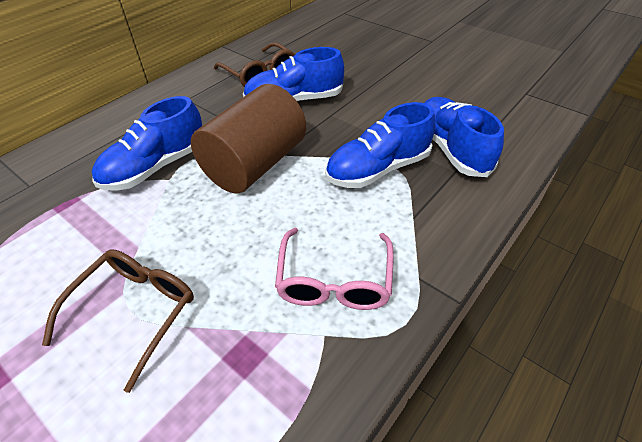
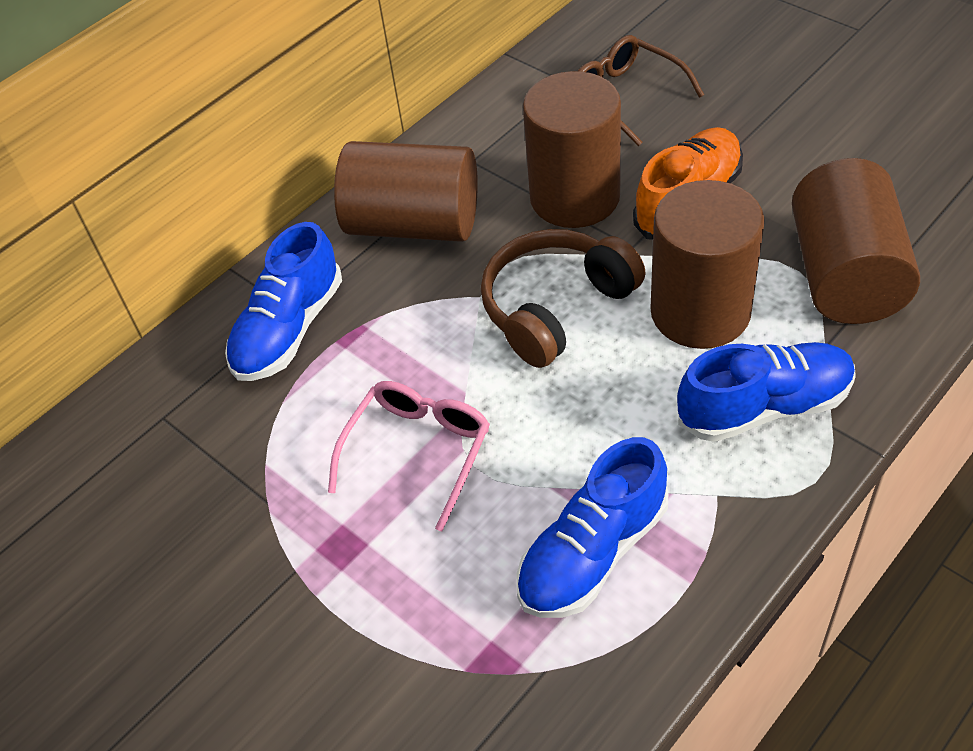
blue shoe: 4 -> 3
brown cylinder: 1 -> 4
brown glasses: 2 -> 1
brown headphones: 0 -> 1
orange shoe: 0 -> 1

